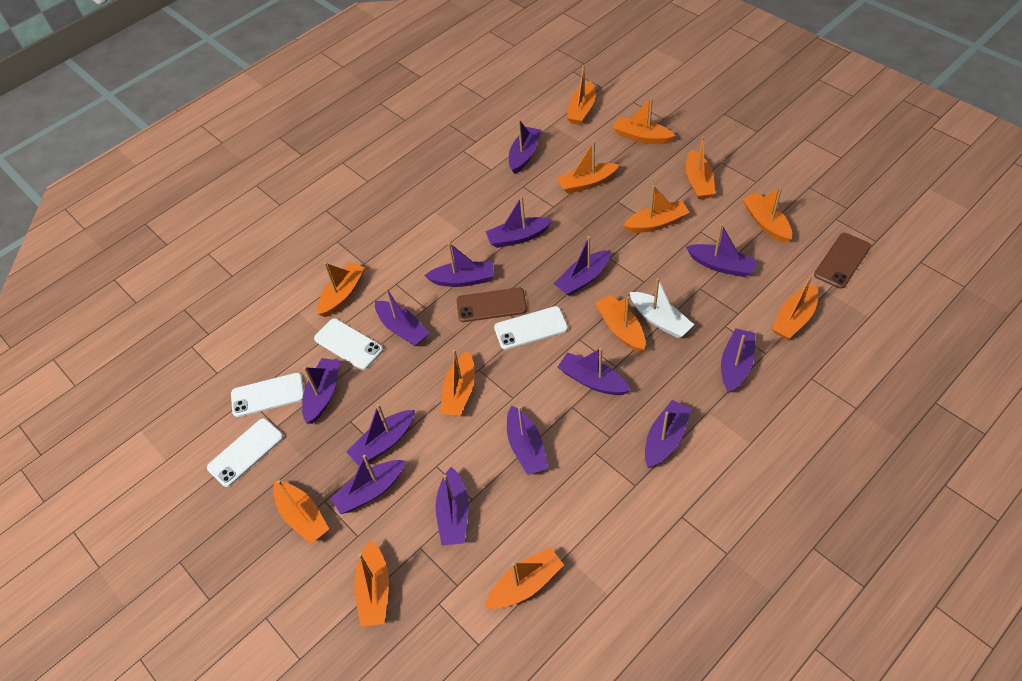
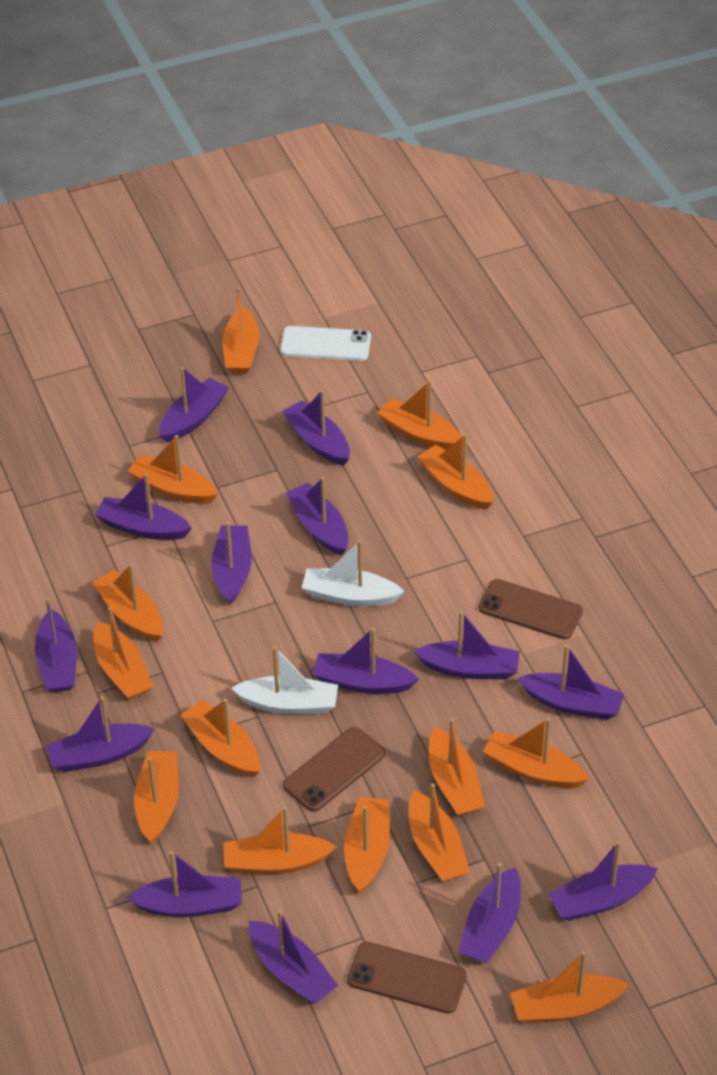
brown phone: 2 -> 3
orange boat: 13 -> 14
white boat: 1 -> 2
white phone: 4 -> 1

